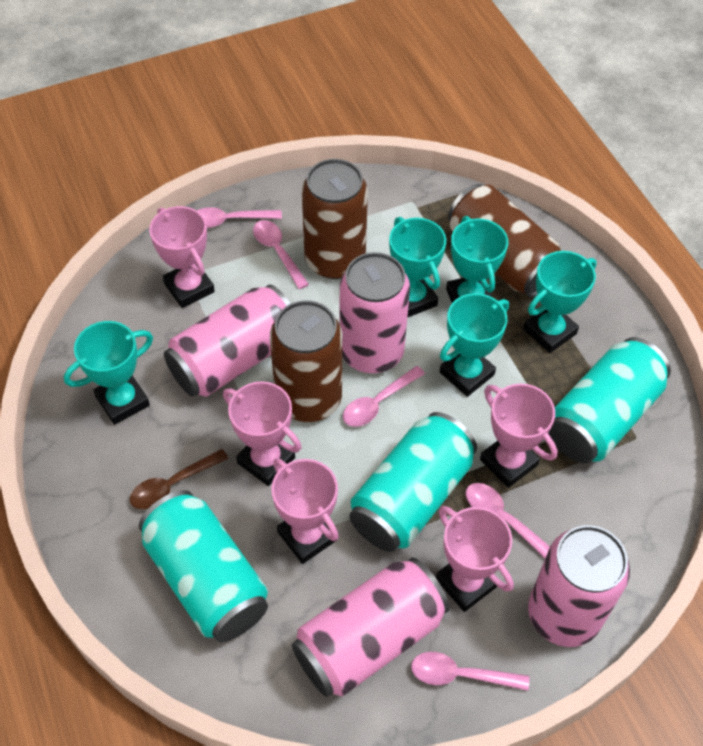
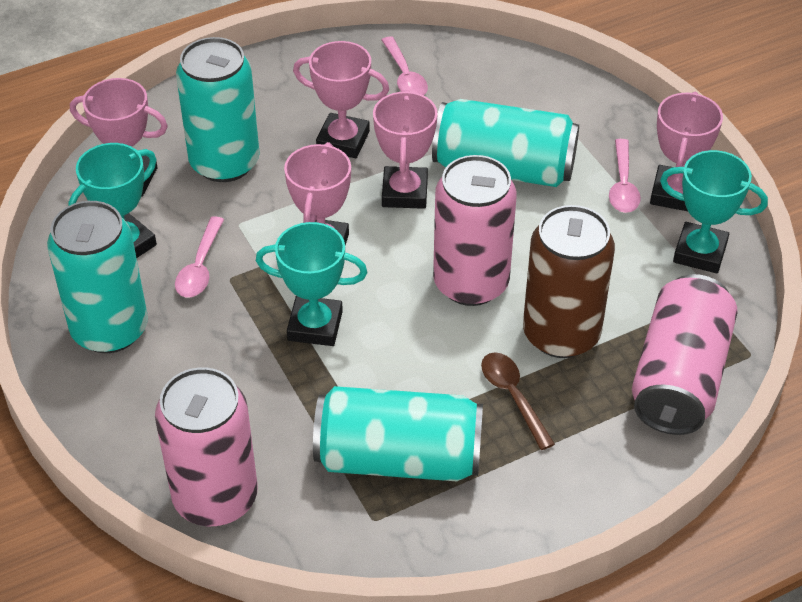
brown can: 3 -> 1
pink can: 4 -> 3
pink spoon: 5 -> 3
turquoise can: 3 -> 4
turquoise trophy: 5 -> 3

